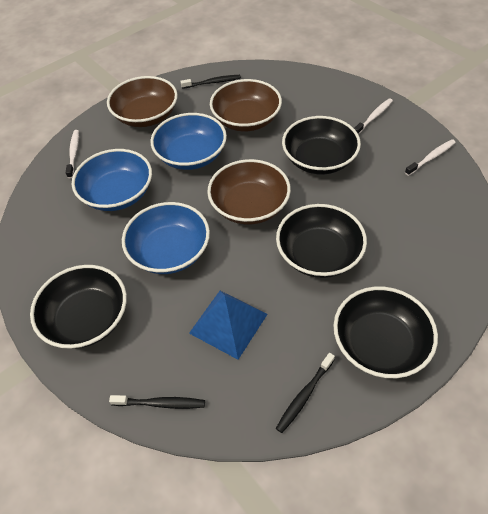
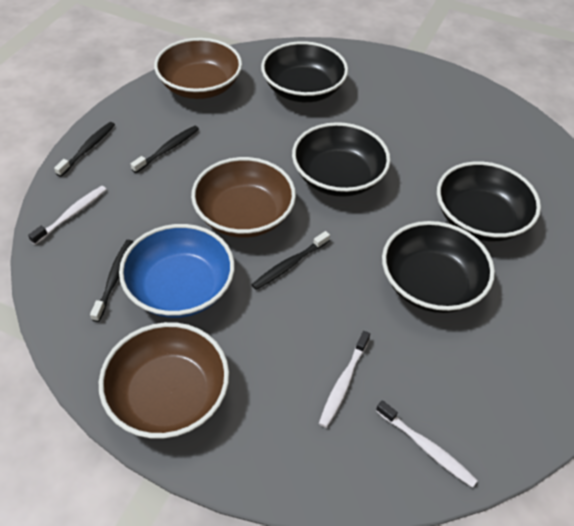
black toothbrush: 3 -> 4
blue bowl: 3 -> 1
blue pyramid: 1 -> 0

